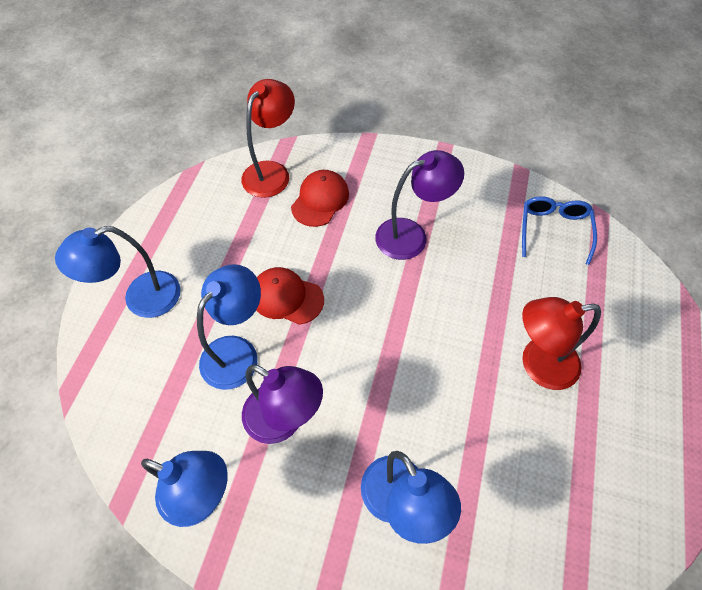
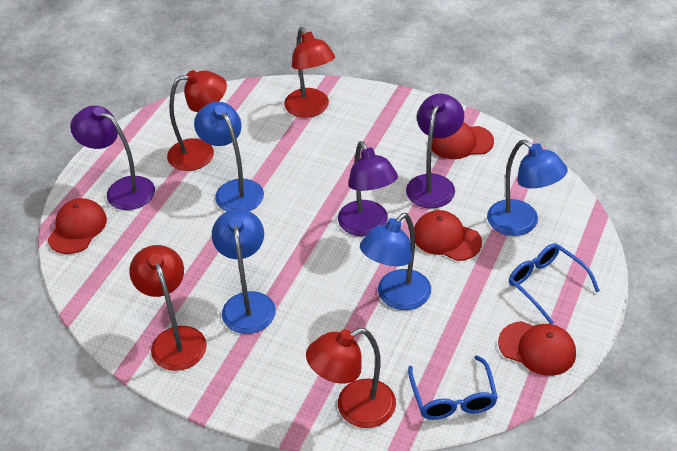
blue glasses: 1 -> 2
purple lamp: 2 -> 3
red cap: 2 -> 4
red lamp: 2 -> 4

